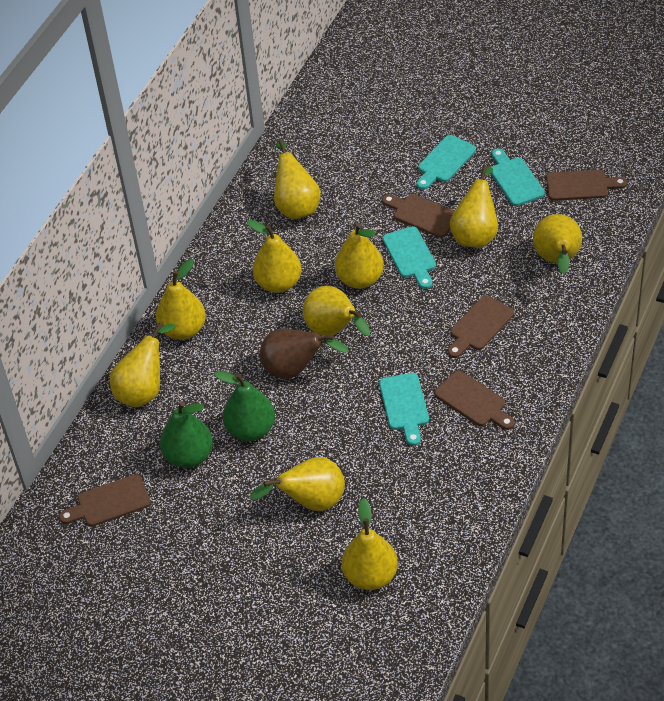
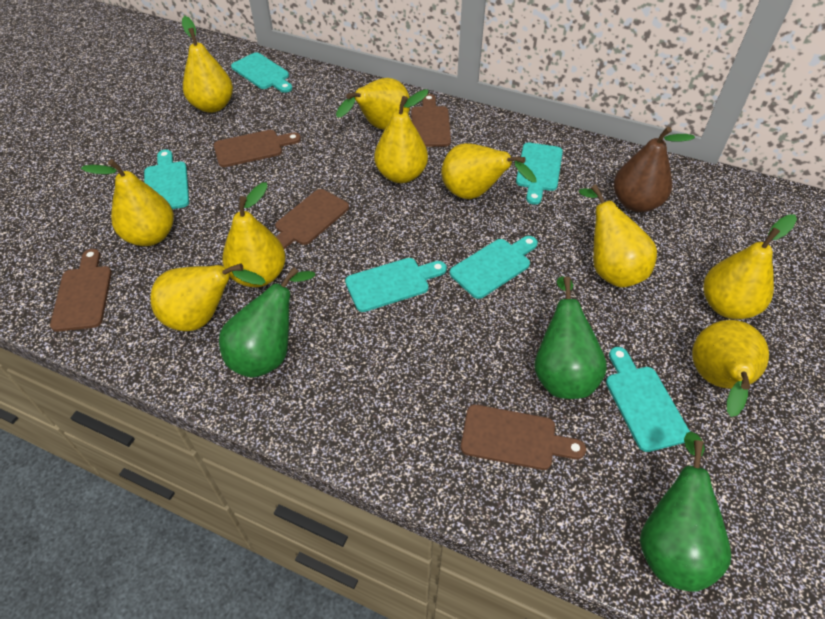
green pear: 2 -> 3
turquoise cutting board: 4 -> 6

